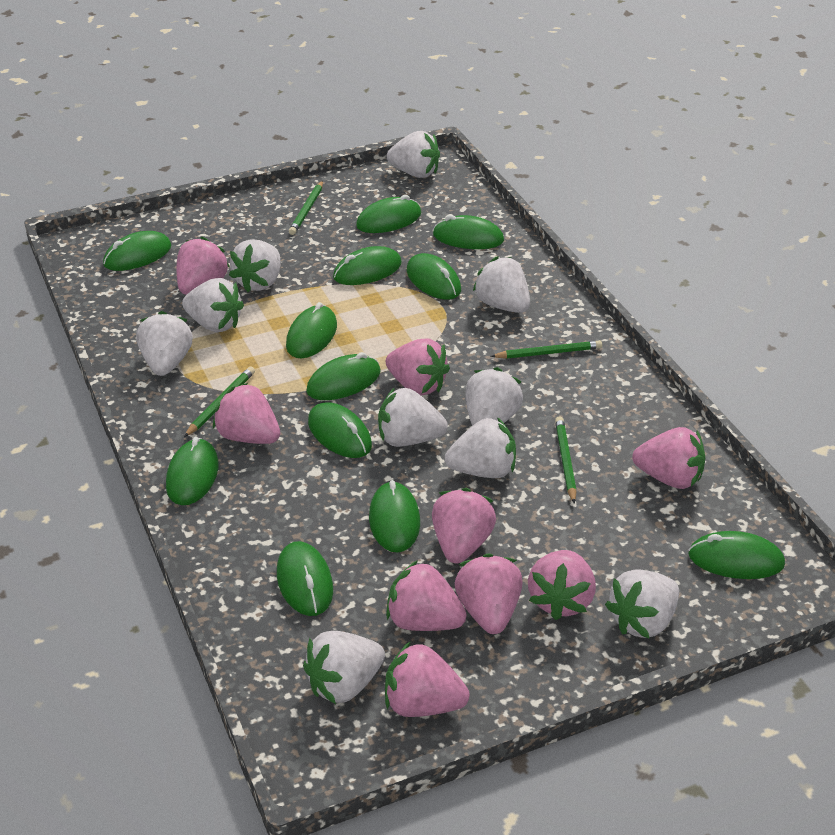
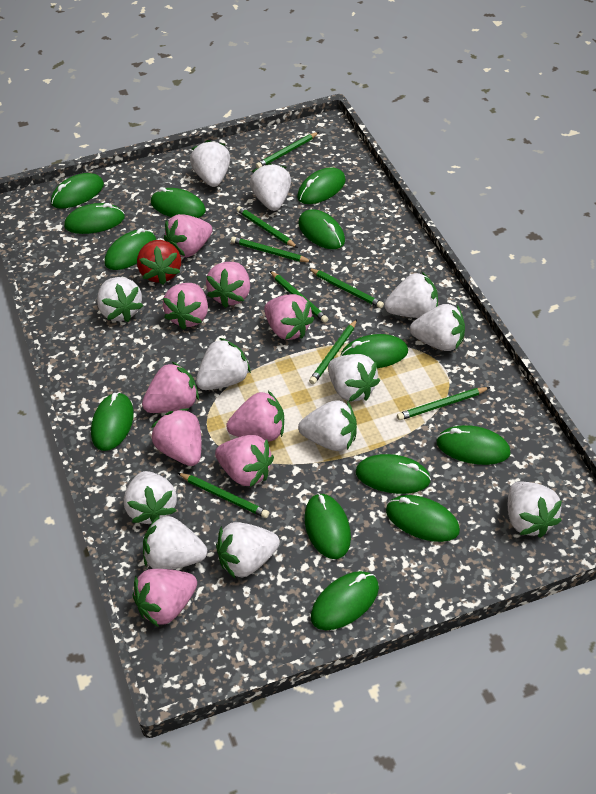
green mouse: 12 -> 13
green pencil: 4 -> 8
red strawberry: 0 -> 1
white strawberry: 10 -> 12

